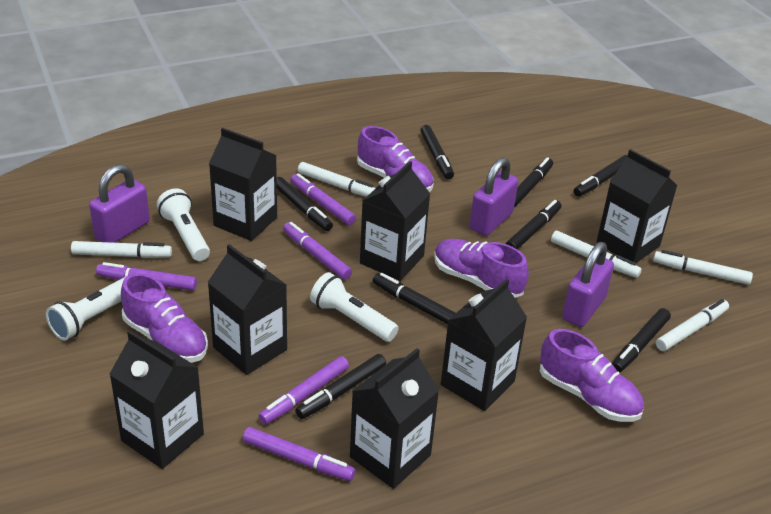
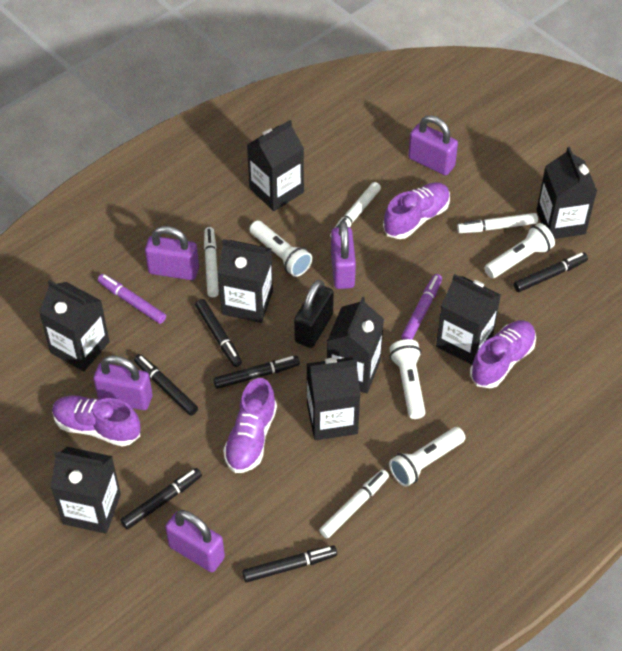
black carton: 7 -> 8
black marker: 8 -> 6
black padlock: 0 -> 1
purple marker: 5 -> 2
purple padlock: 3 -> 5
white flashlight: 3 -> 4
white marker: 5 -> 4

